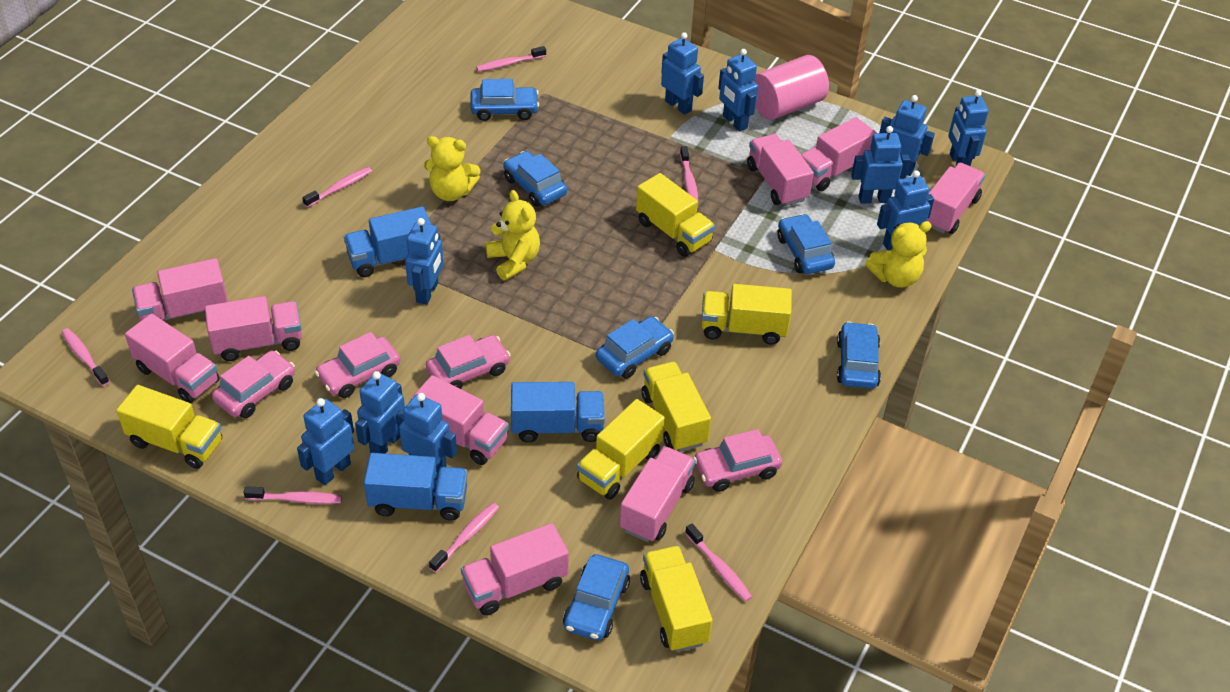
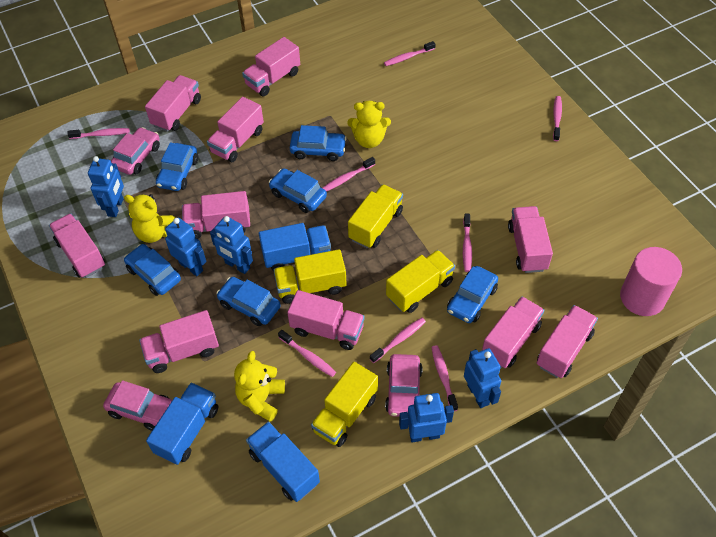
blue robot: 10 -> 5
pink car: 4 -> 3
pink toothbrush: 7 -> 8
pink truck: 9 -> 10
yellow truck: 6 -> 4

